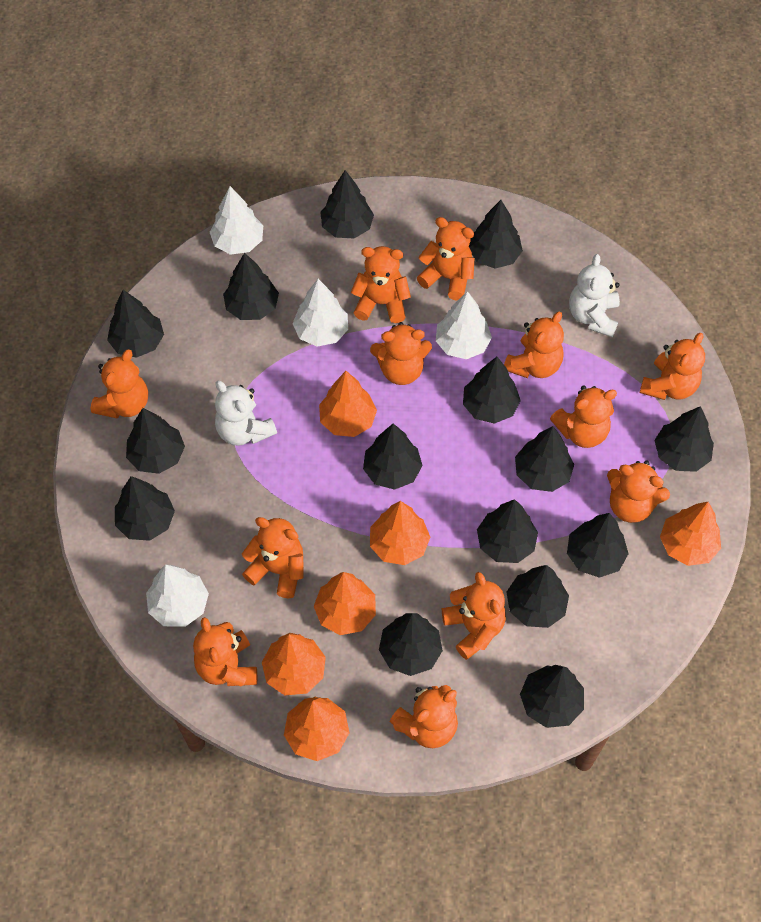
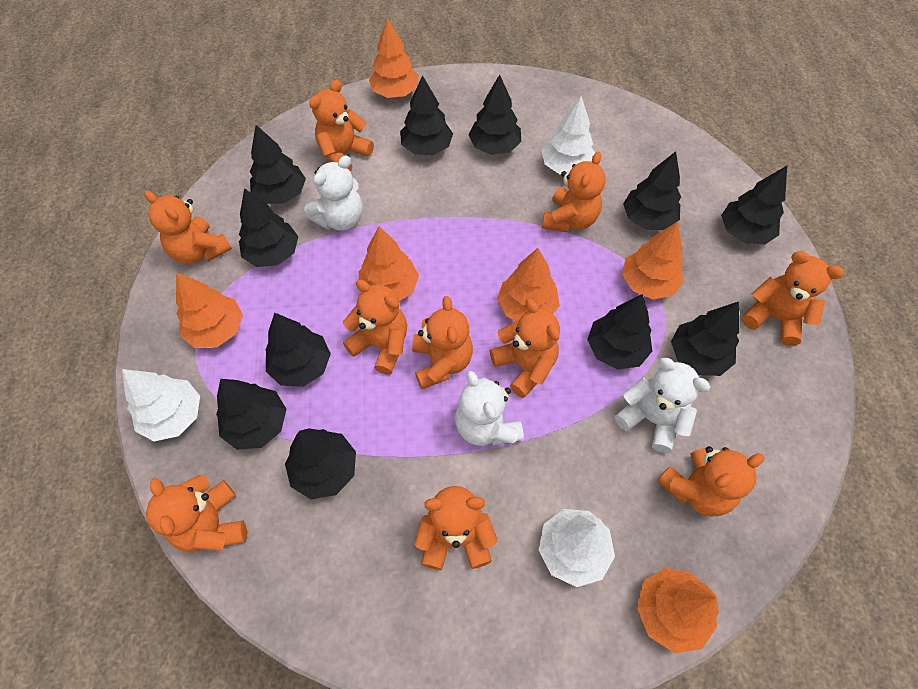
black tree: 15 -> 11
orange teddy bear: 12 -> 10
white teddy bear: 2 -> 3
white tree: 4 -> 3

